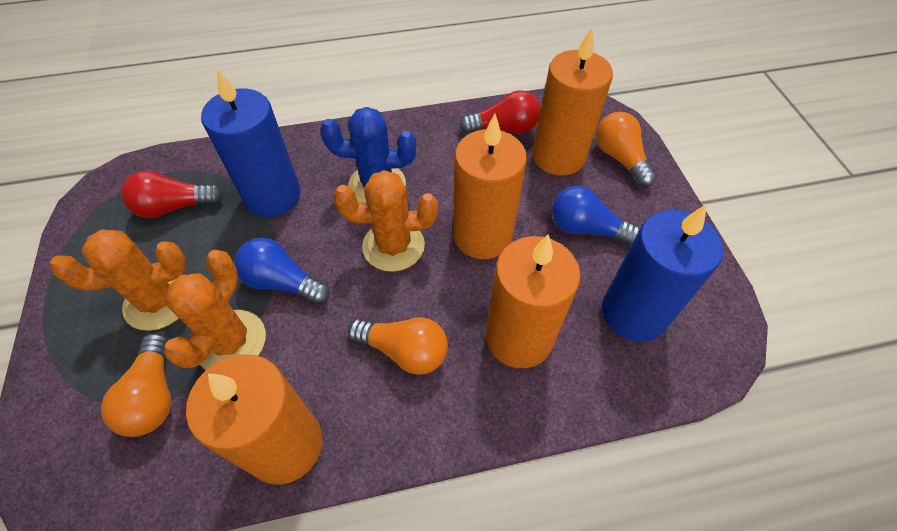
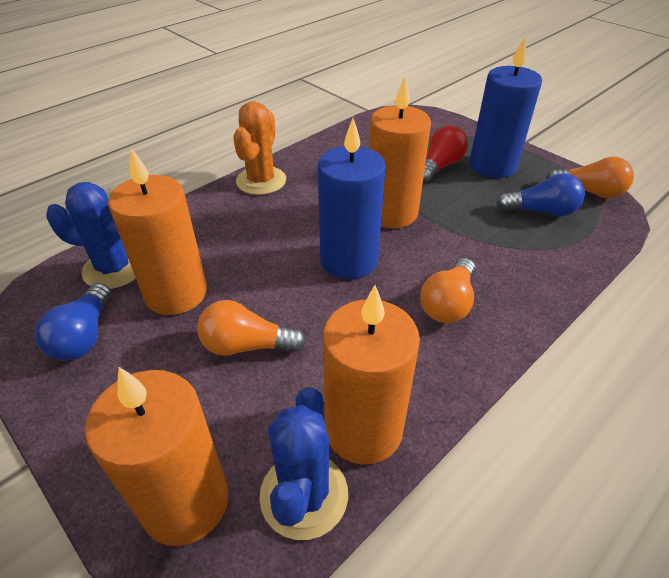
blue cactus: 1 -> 2
orange cactus: 3 -> 1
red light bulb: 2 -> 1

